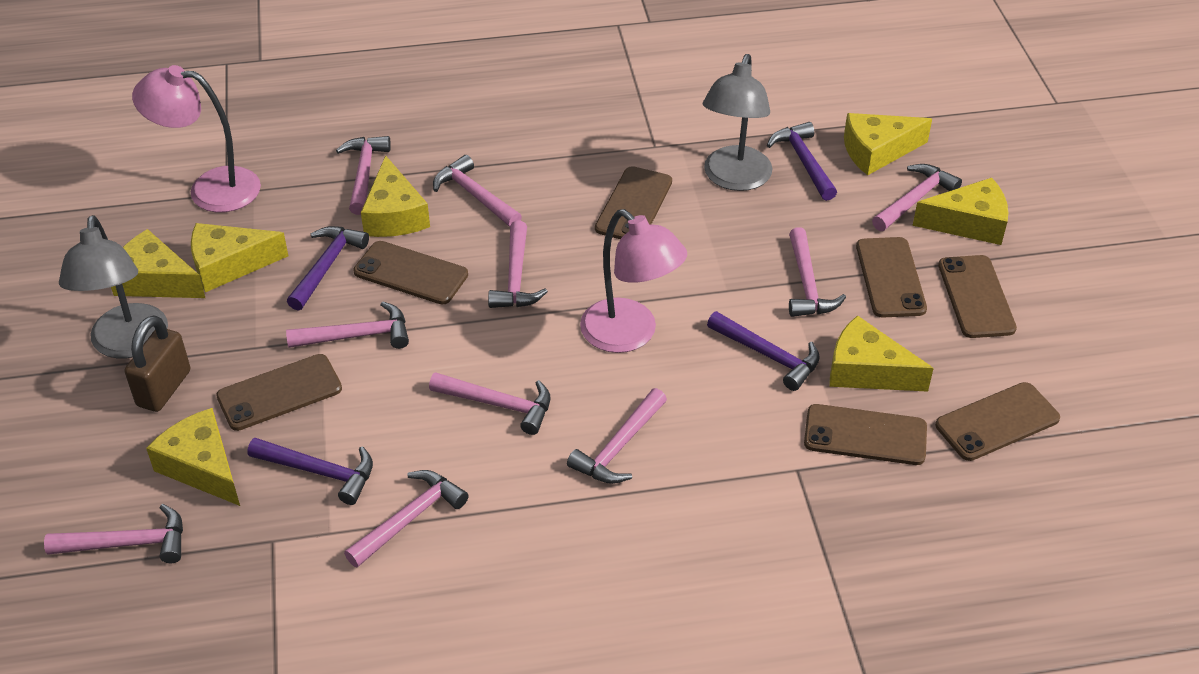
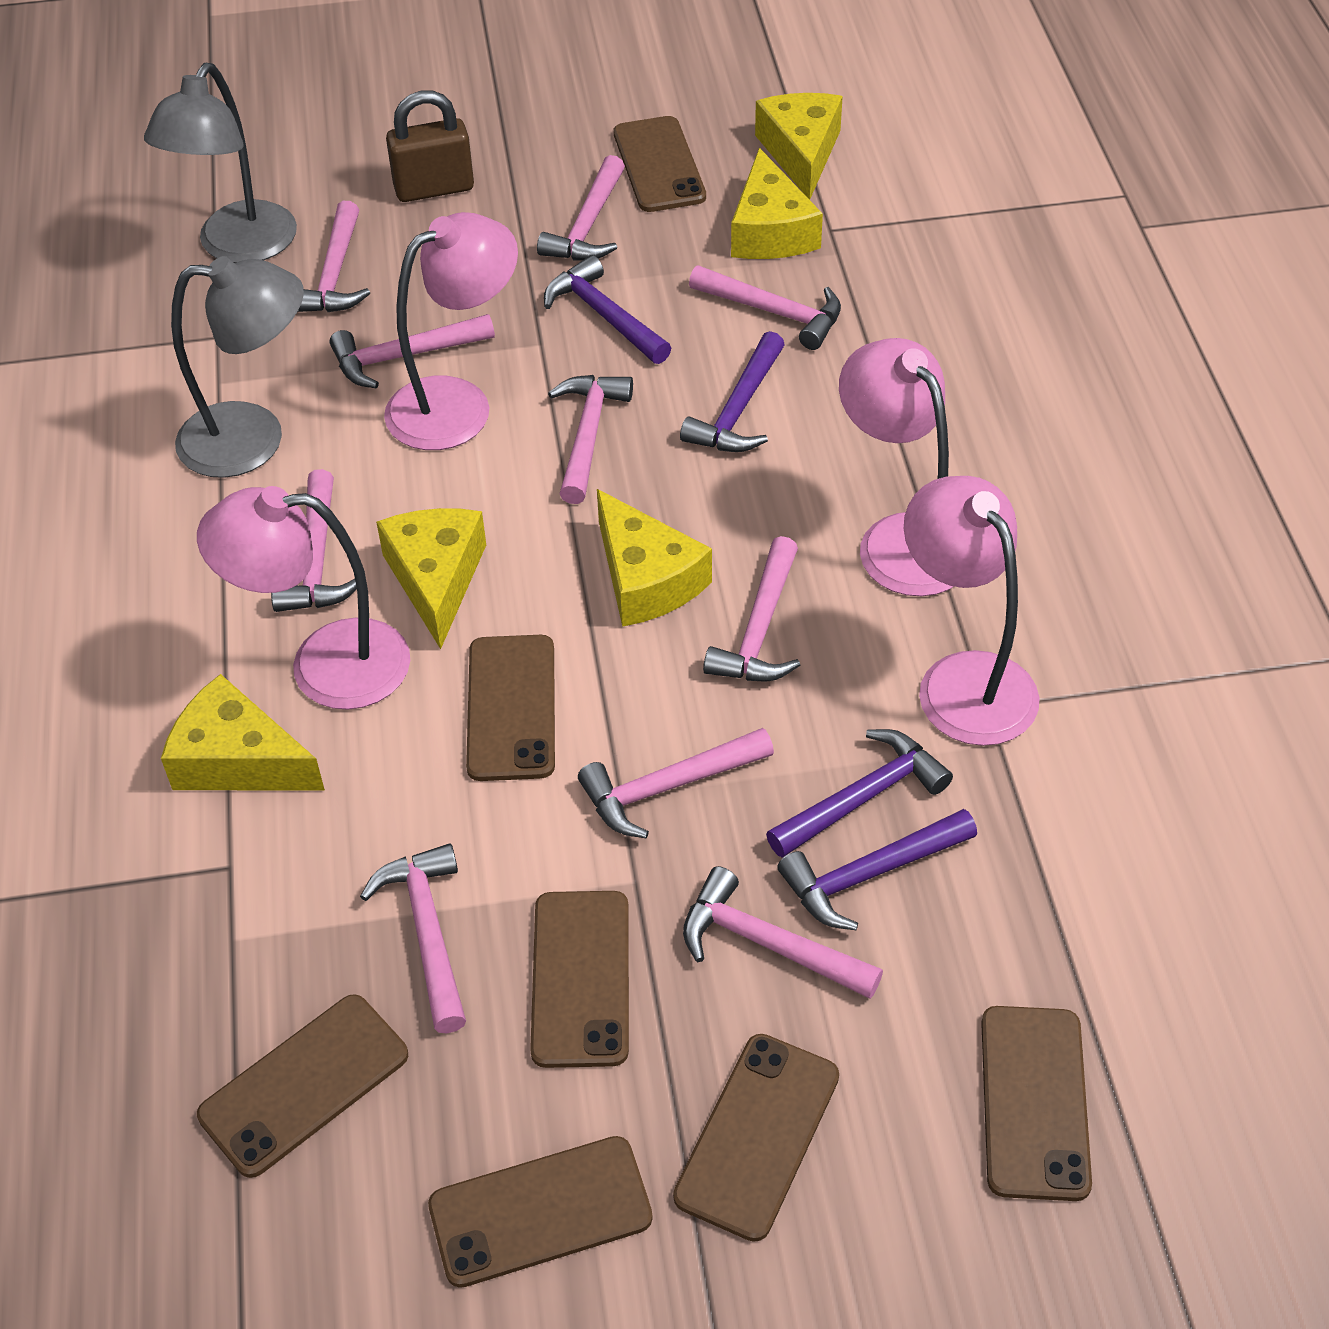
pink lamp: 2 -> 4
yellow cheese: 7 -> 5

